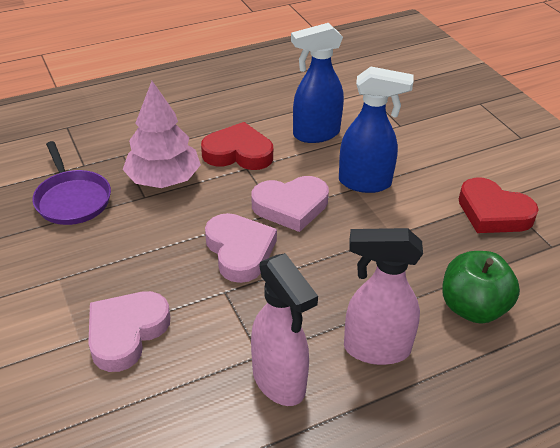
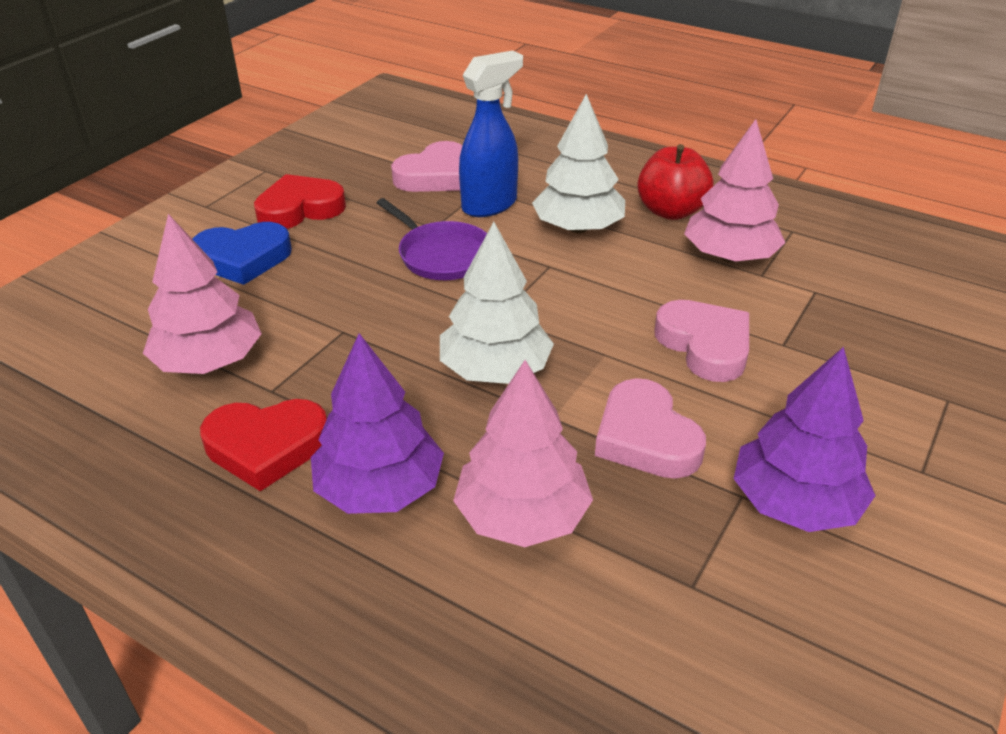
blue heart: 0 -> 1
blue spray bottle: 2 -> 1
green apple: 1 -> 0
pink spray bottle: 2 -> 0
pink tree: 1 -> 3
purple tree: 0 -> 2
red apple: 0 -> 1
white tree: 0 -> 2

